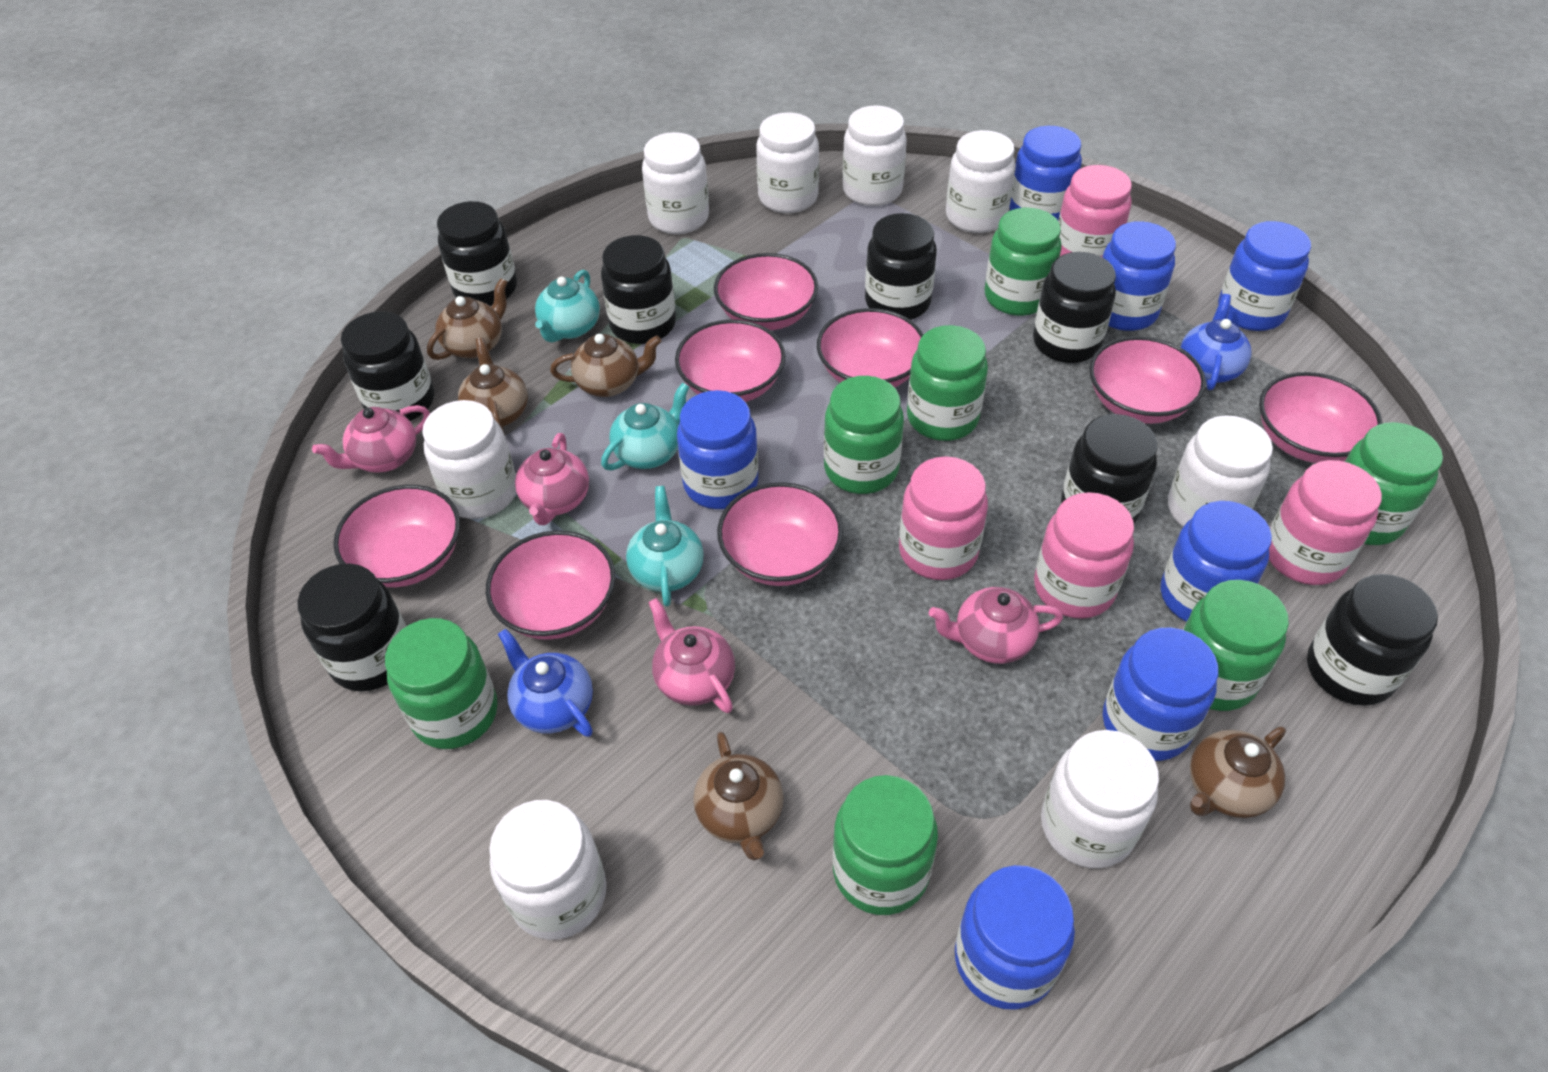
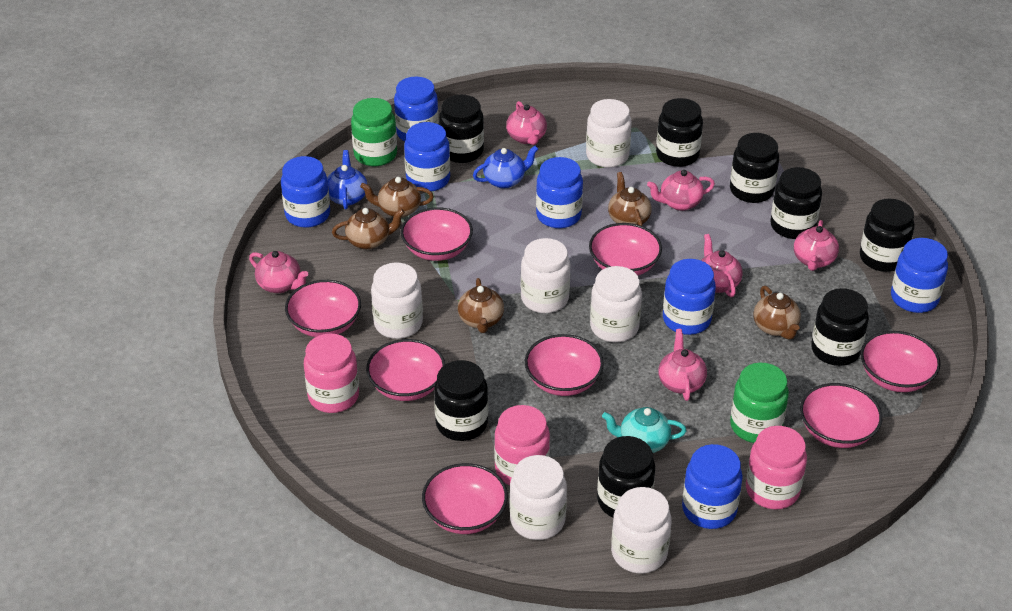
green jar: 7 -> 2
pink jar: 4 -> 3
pink teapot: 4 -> 6
turquoise teapot: 3 -> 1
white jar: 8 -> 6

